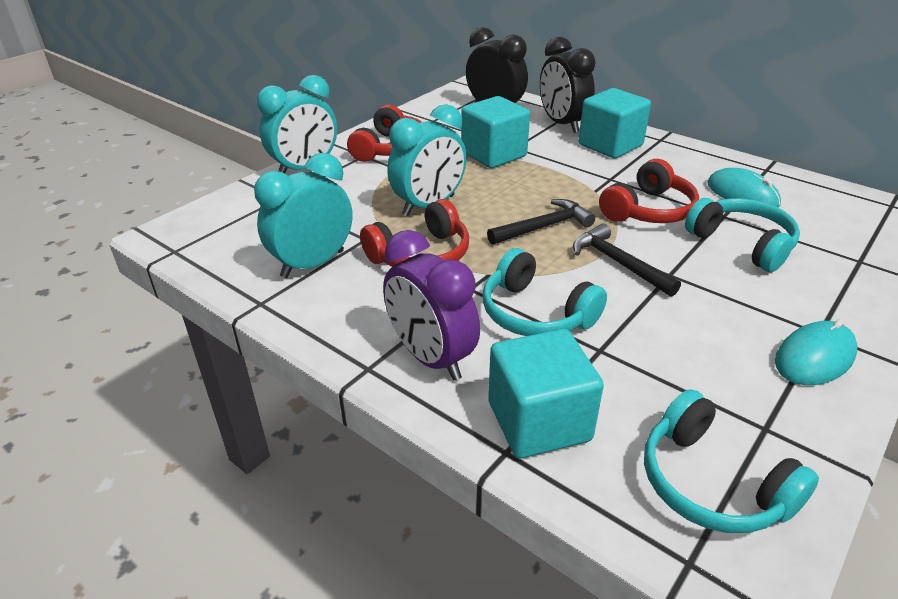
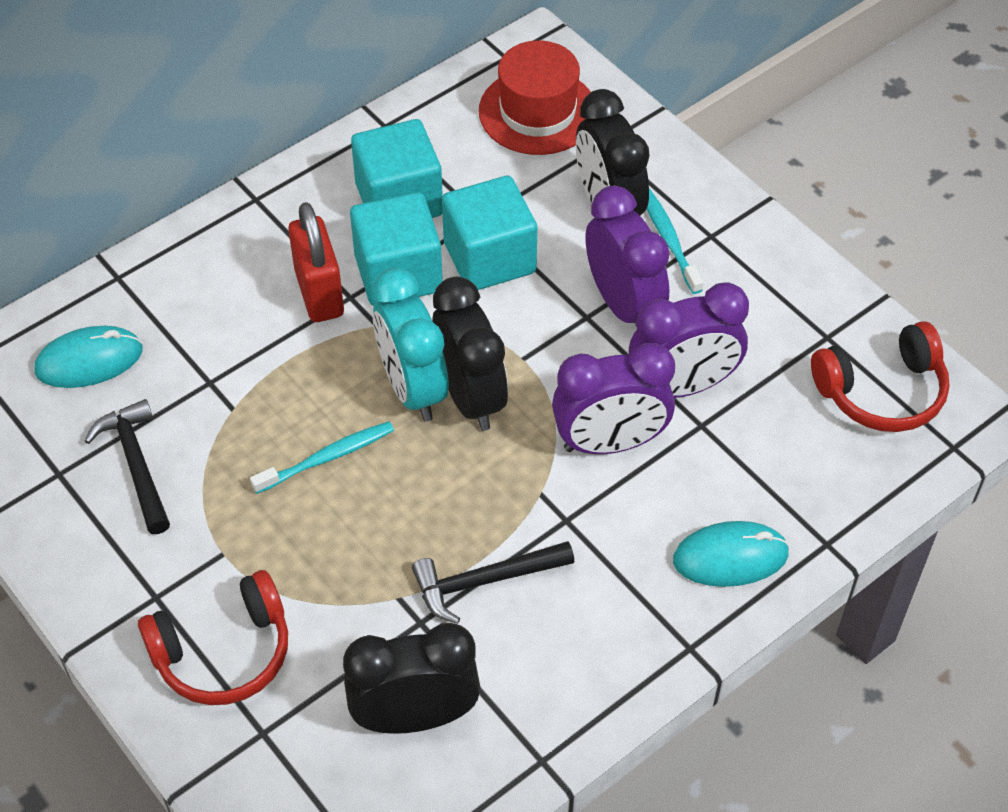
black clock: 2 -> 3
purple clock: 1 -> 3
red hat: 0 -> 1
red headphones: 3 -> 2
red padlock: 0 -> 1
turquoise clock: 3 -> 1
turquoise headphones: 3 -> 0
turquoise toothbrush: 0 -> 2

